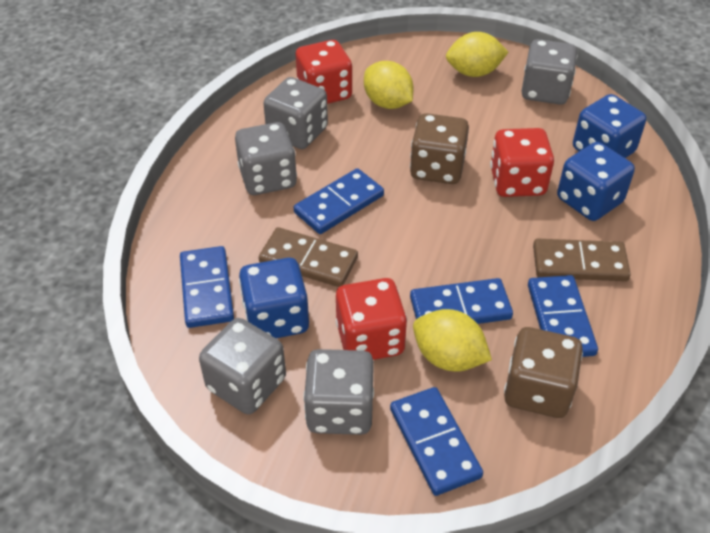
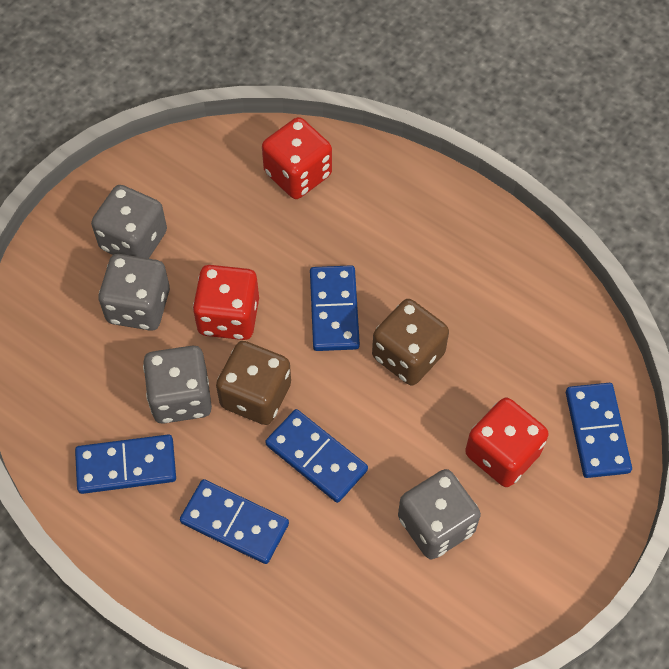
blue dice: 3 -> 0
brown domino: 2 -> 0
grey dice: 5 -> 4
yellow lemon: 3 -> 0

